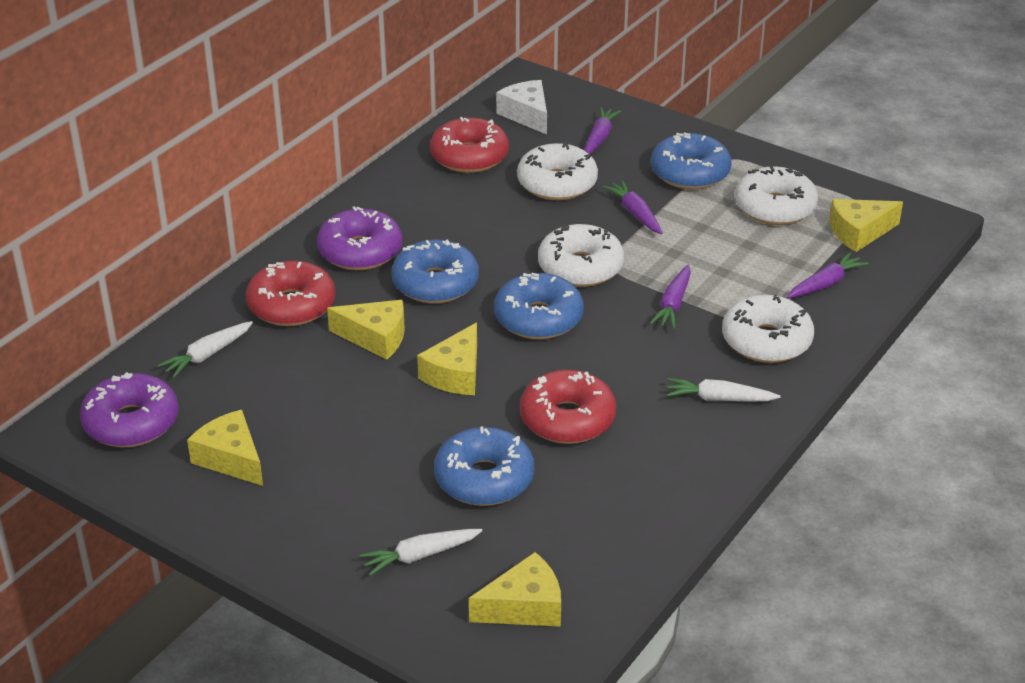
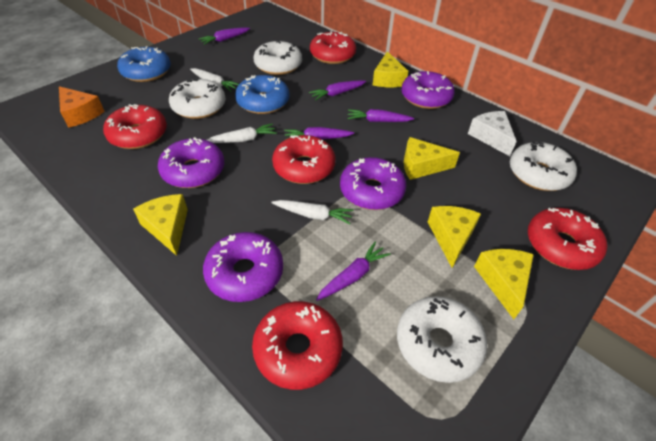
blue donut: 4 -> 2
orange cheese: 0 -> 1
purple carrot: 4 -> 5
purple donut: 2 -> 4
red donut: 3 -> 5

